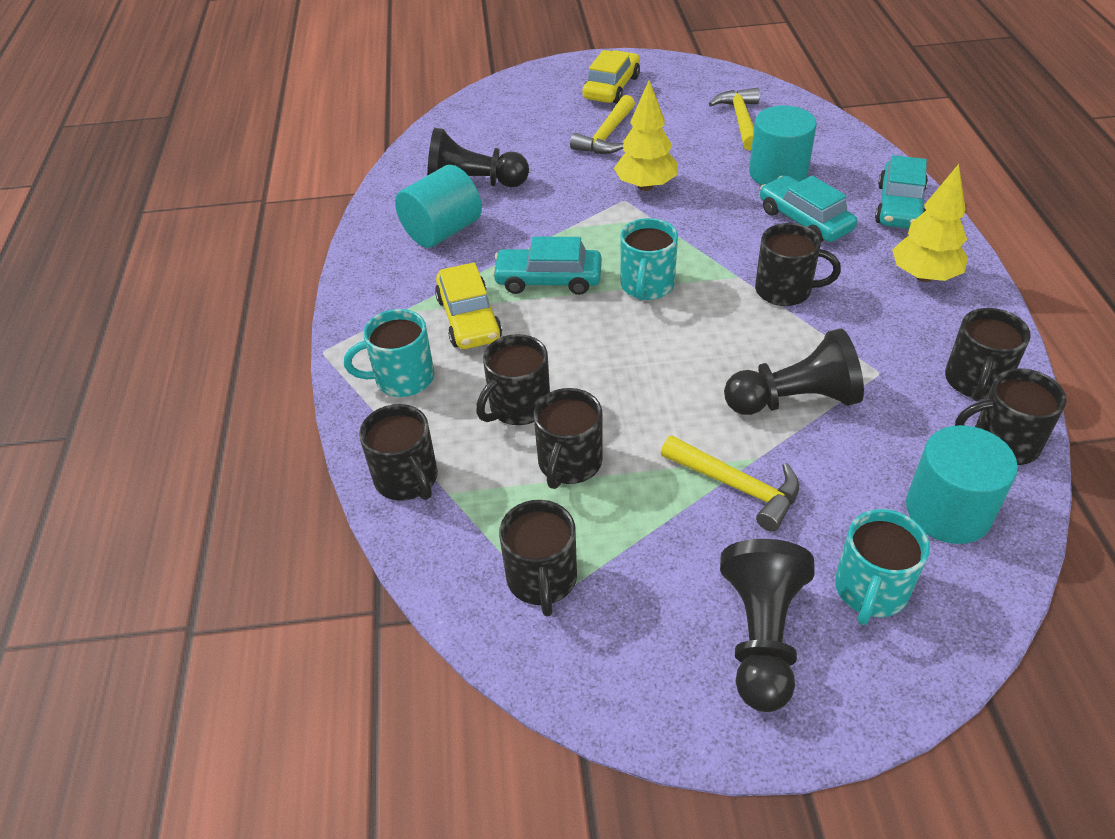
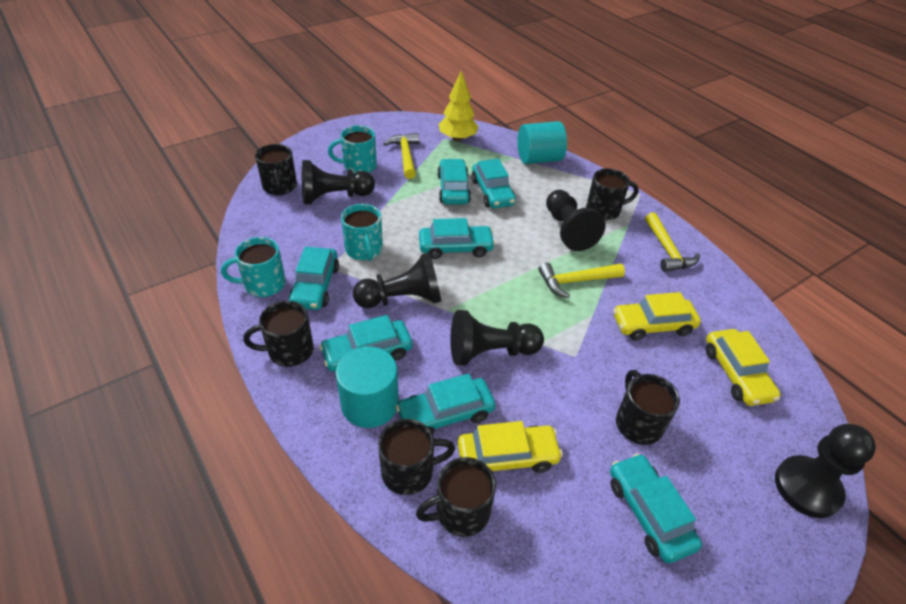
black mug: 7 -> 6
black pawn: 3 -> 5
turquoise car: 3 -> 7
turquoise cylinder: 3 -> 2
yellow car: 2 -> 3
yellow tree: 2 -> 1

